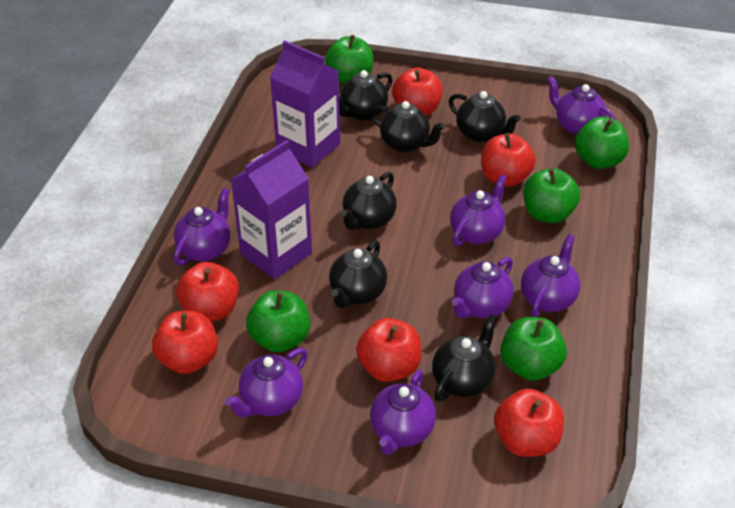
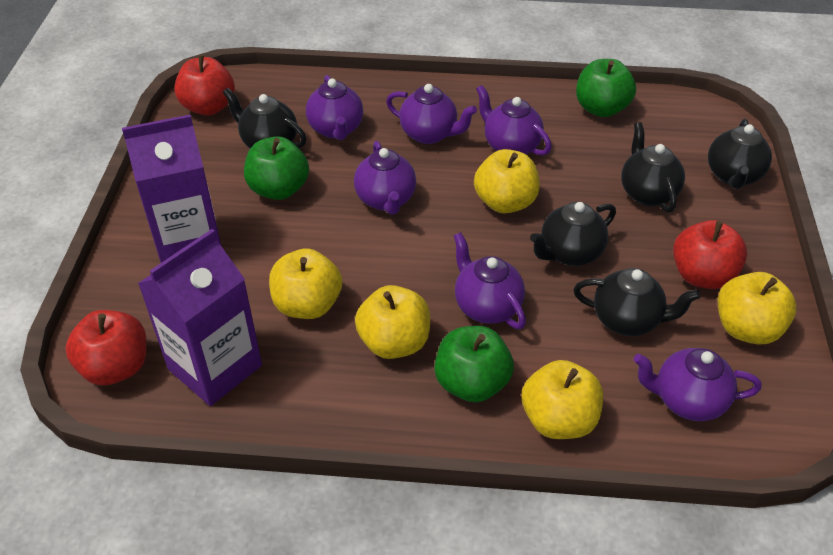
black teapot: 6 -> 5
green apple: 5 -> 3
purple teapot: 7 -> 6
red apple: 6 -> 3
yellow apple: 0 -> 5

